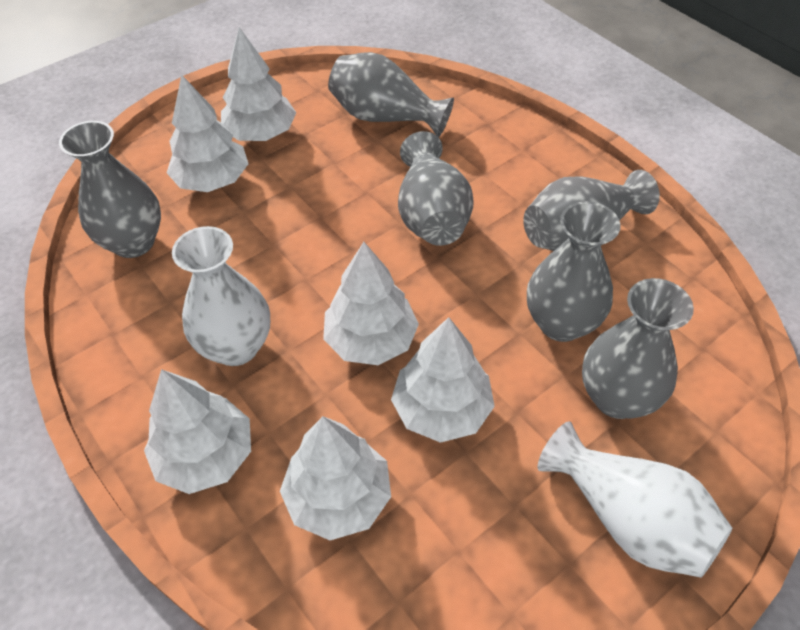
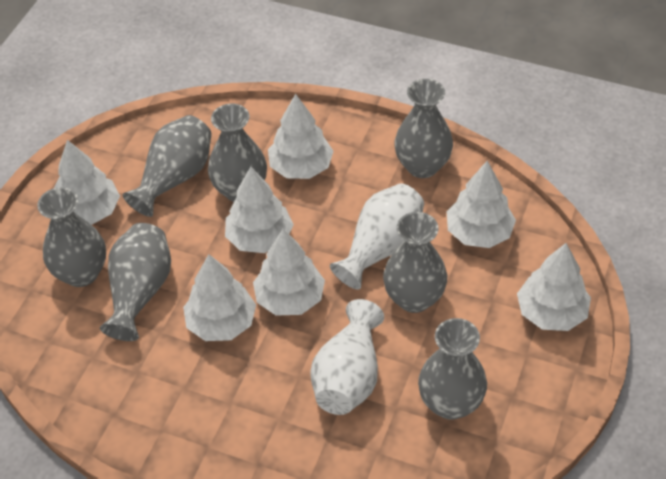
grey vase: 6 -> 7
white tree: 6 -> 7

